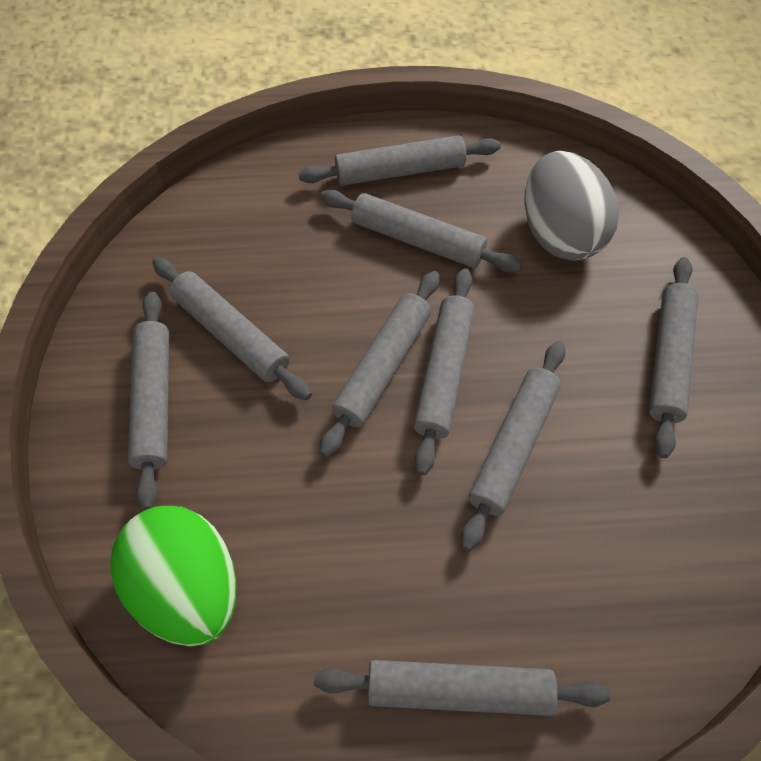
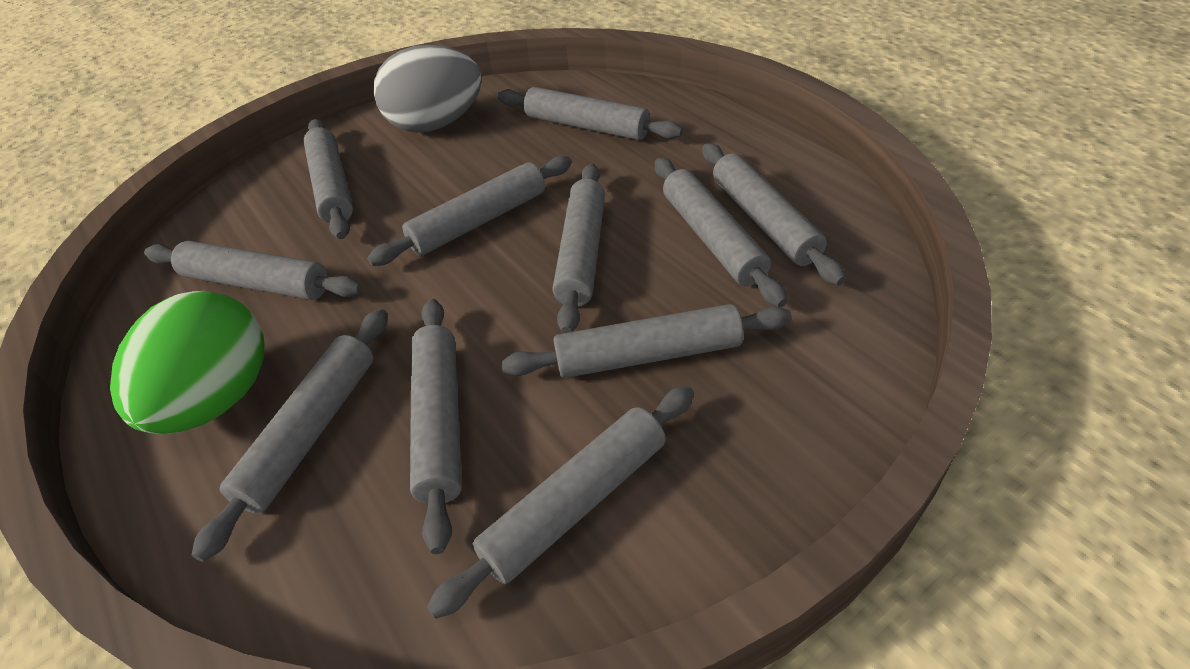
grey rolling pin: 9 -> 11

